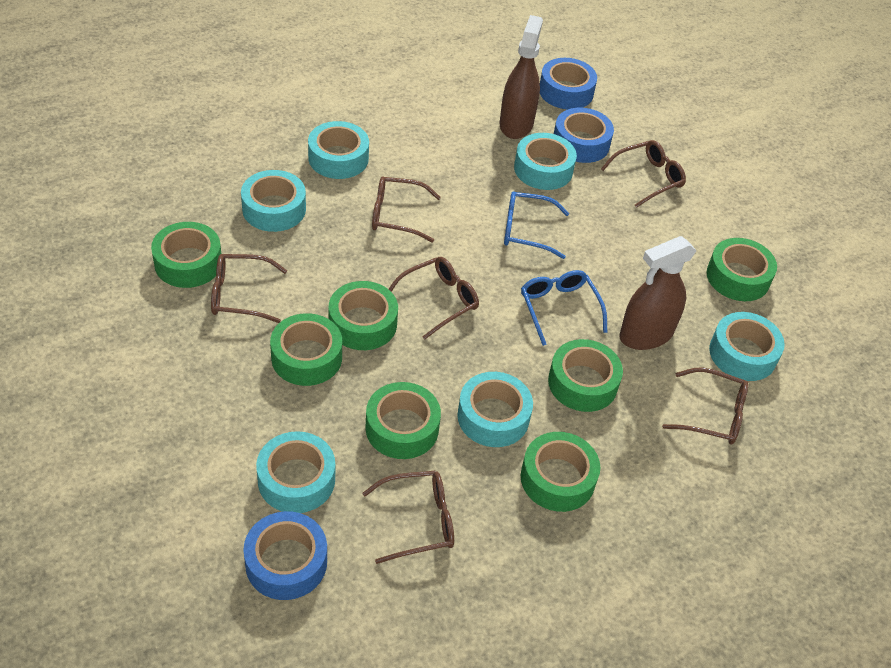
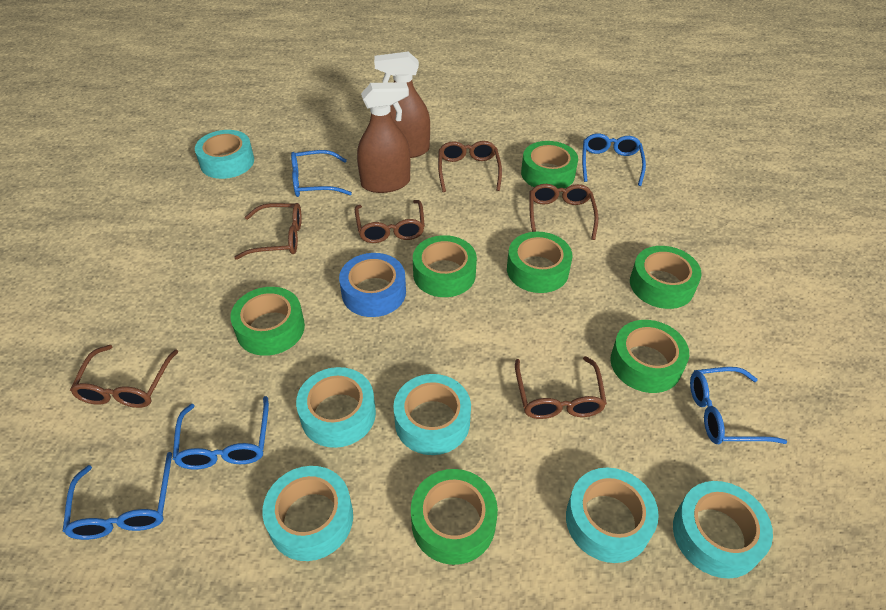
blue glasses: 2 -> 5
blue tape: 3 -> 1

